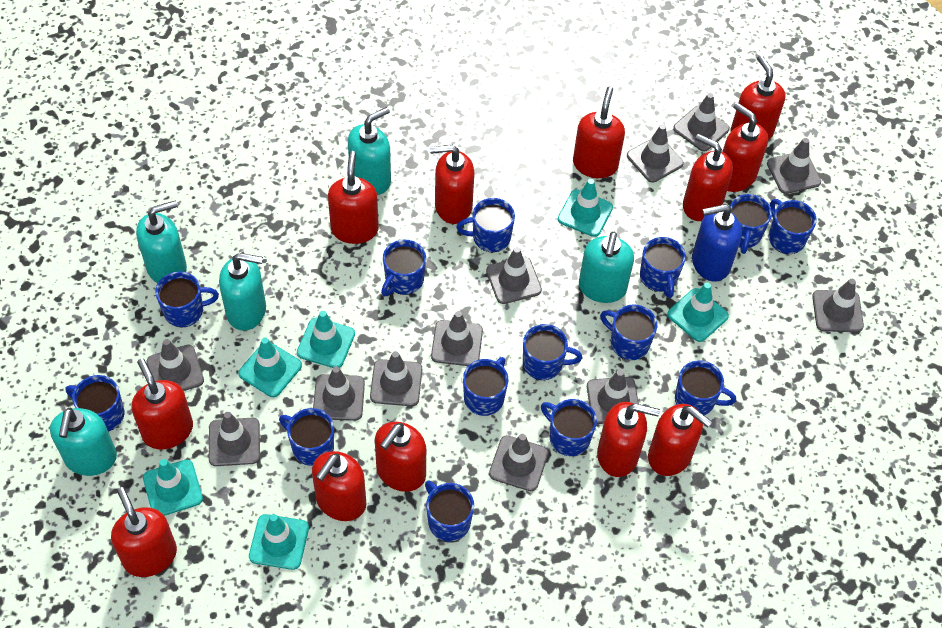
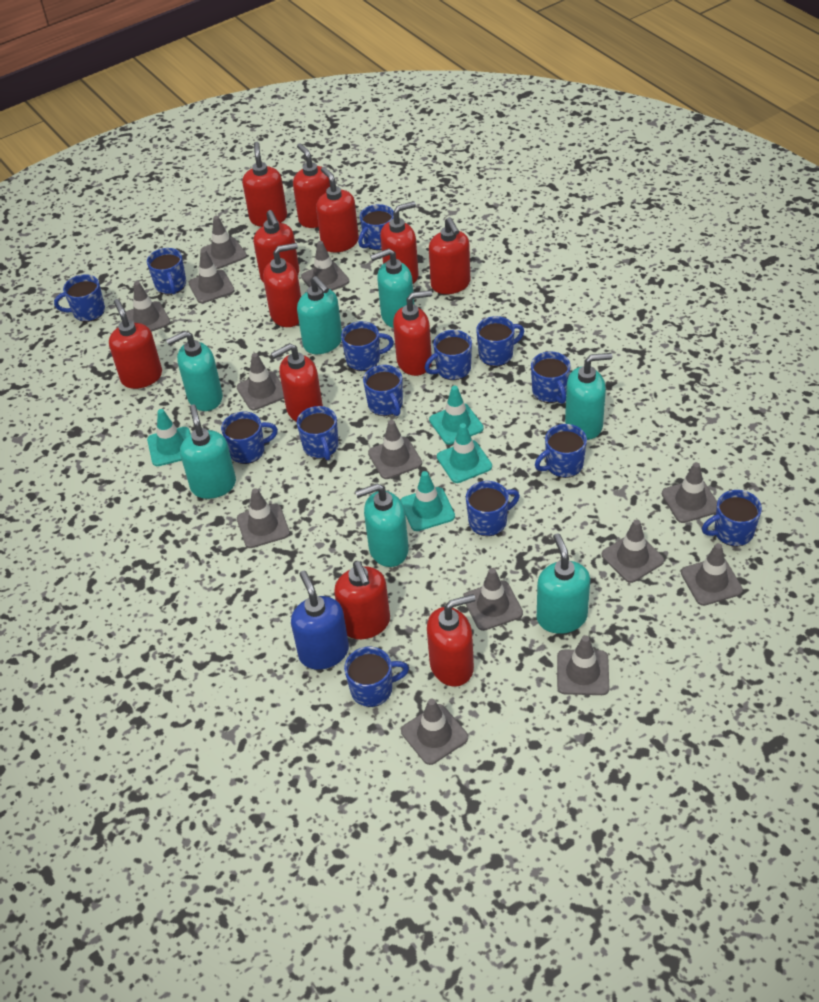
grey traffic cone: 12 -> 13
turquoise soap dispenser: 5 -> 7
turquoise traffic cone: 6 -> 4

